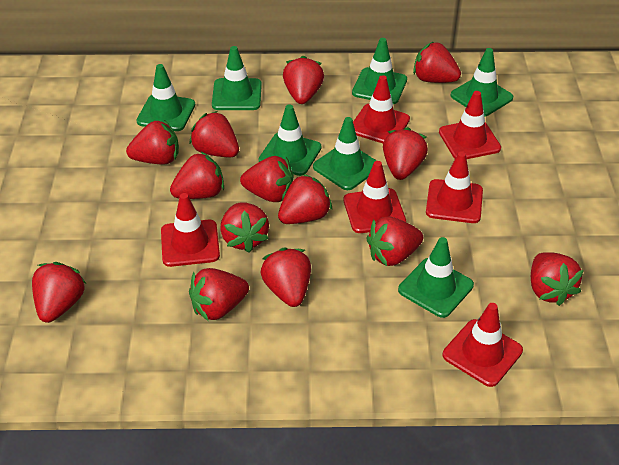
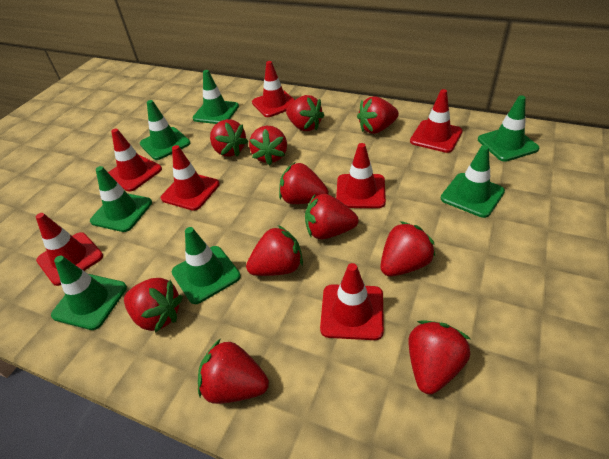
red strawberry: 14 -> 11
red traffic cone: 6 -> 7

